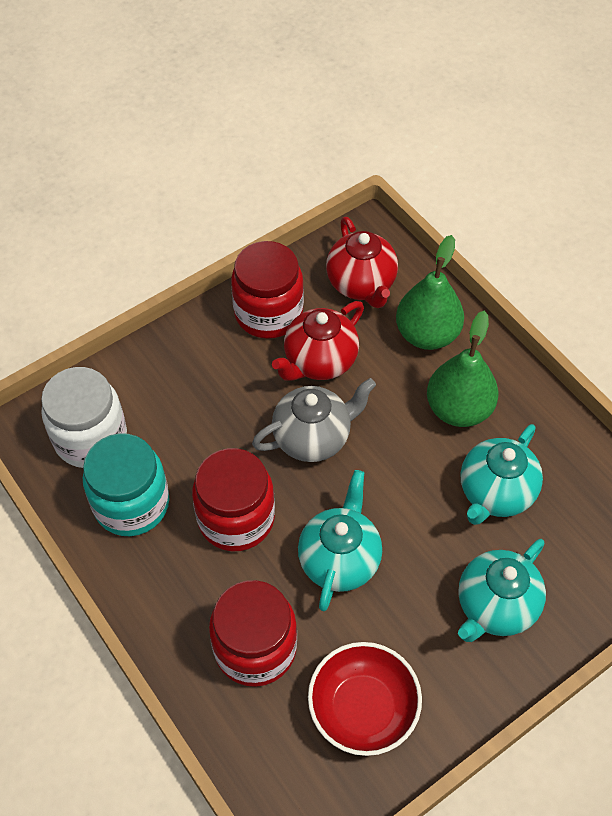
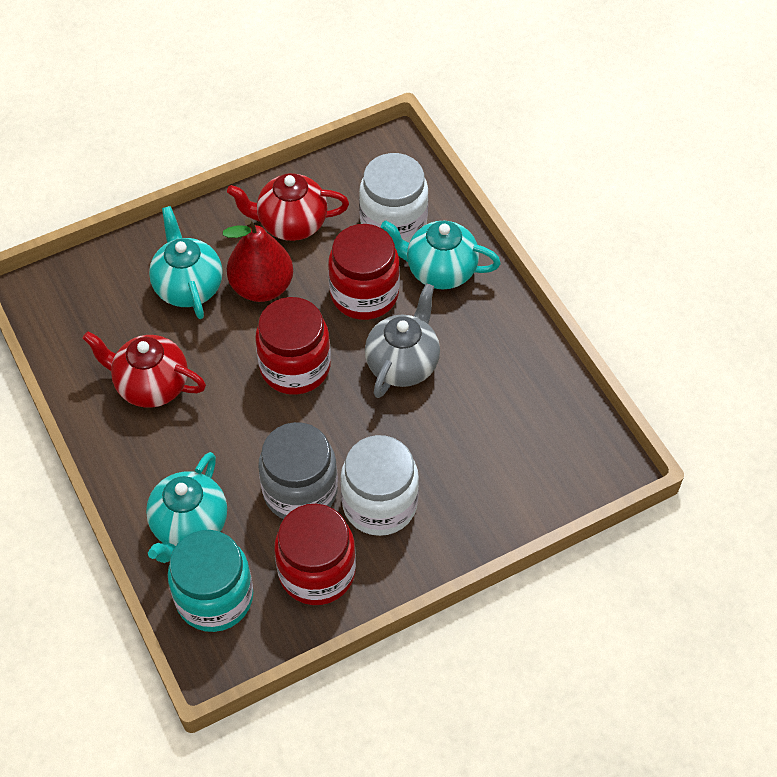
green pear: 2 -> 0
grey jar: 0 -> 1
red bowl: 1 -> 0
red pear: 0 -> 1
white jar: 1 -> 2

